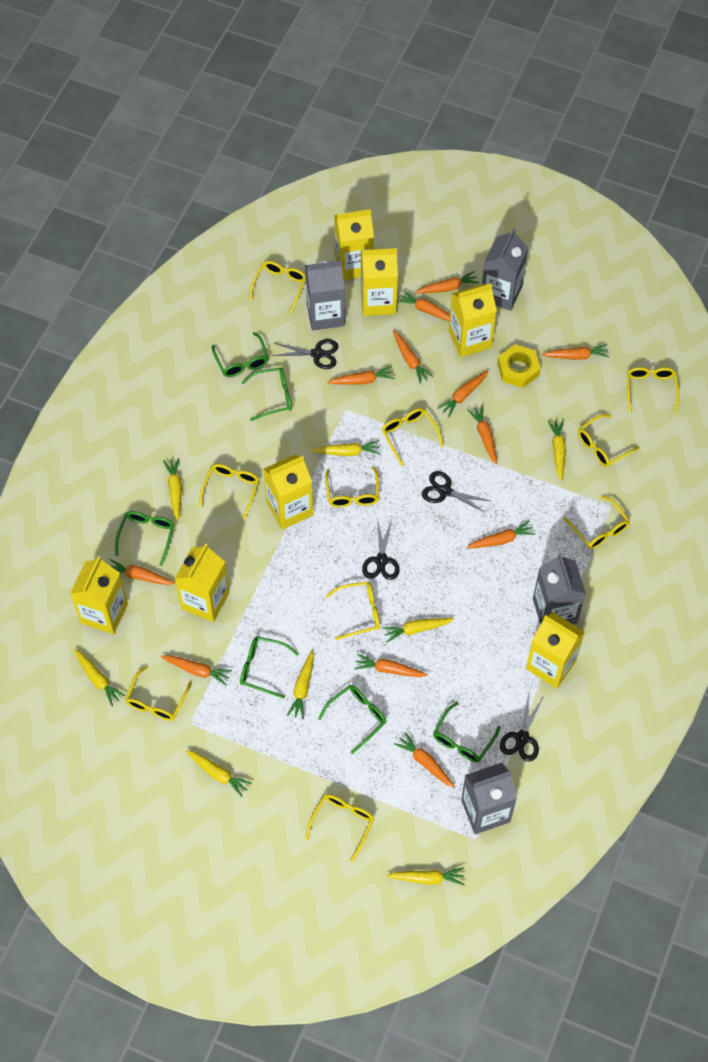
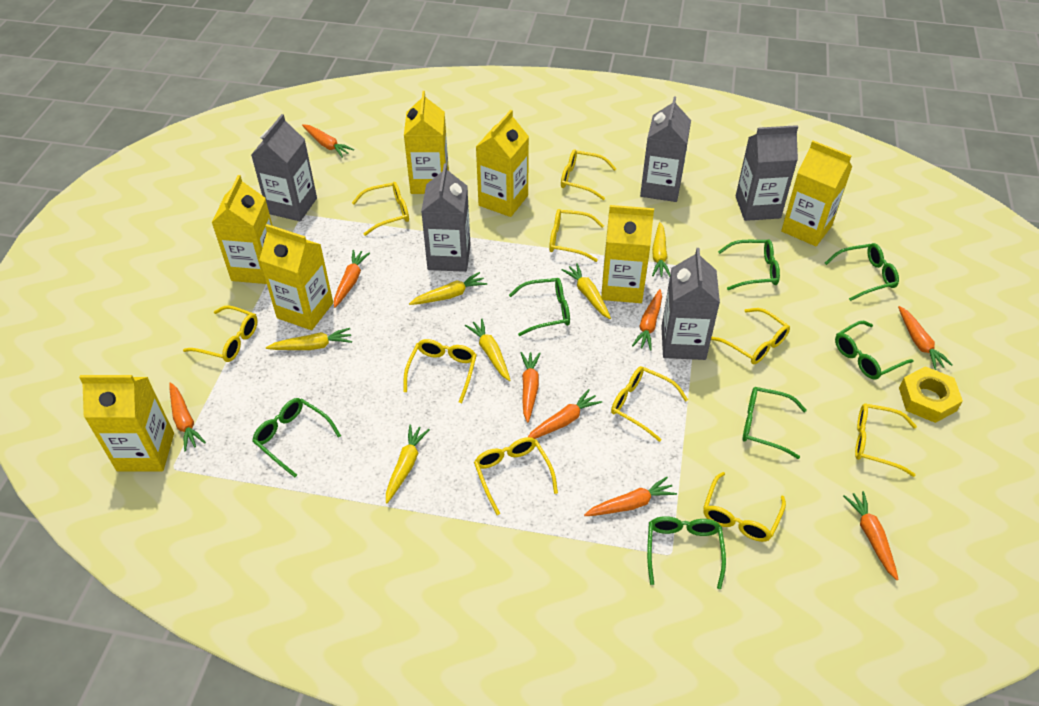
black scissors: 4 -> 0
green glasses: 6 -> 7
grey carton: 4 -> 5
orange carrot: 12 -> 9
yellow carrot: 8 -> 6

